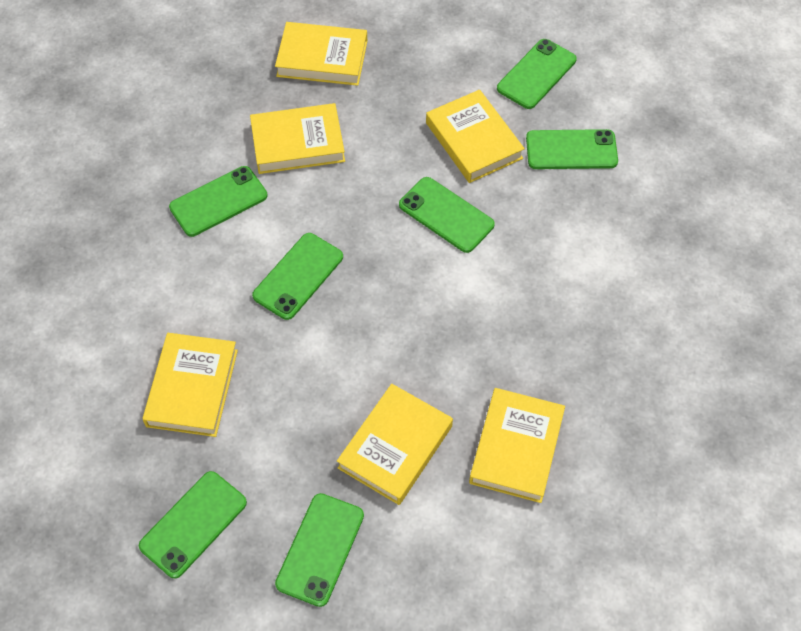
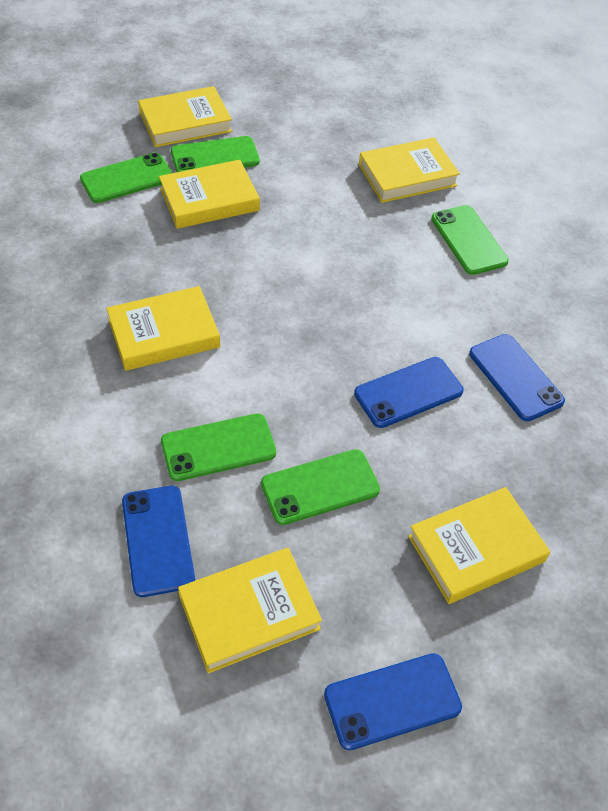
blue phone: 0 -> 4
green phone: 7 -> 5

